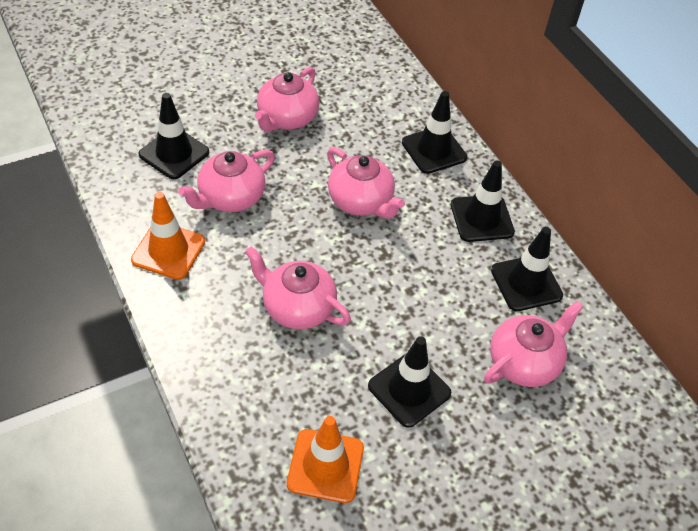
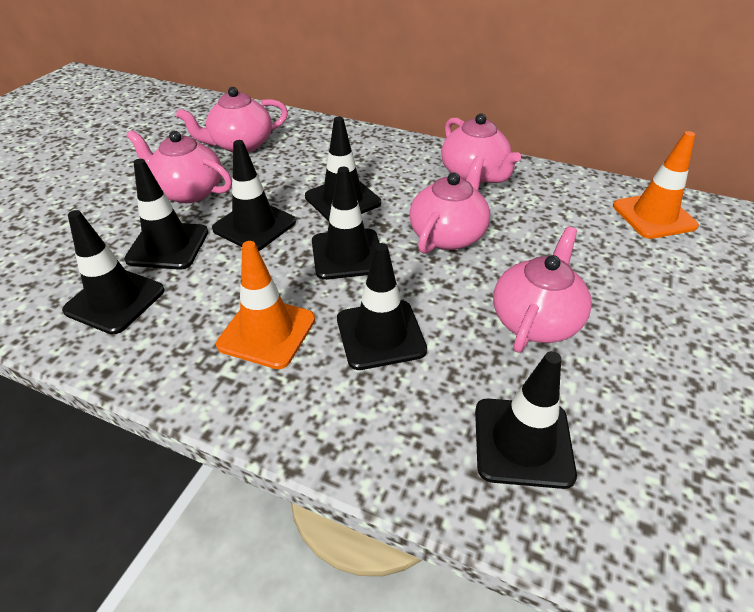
black traffic cone: 5 -> 7

